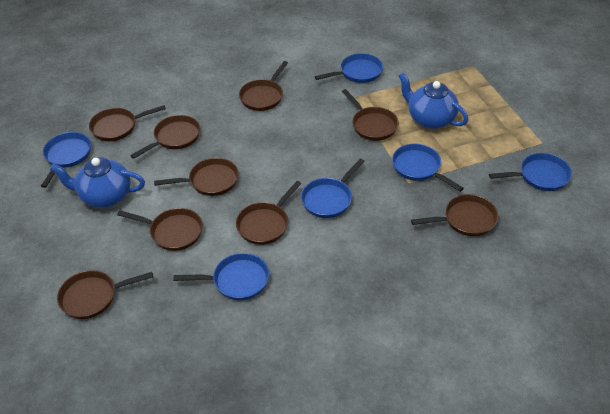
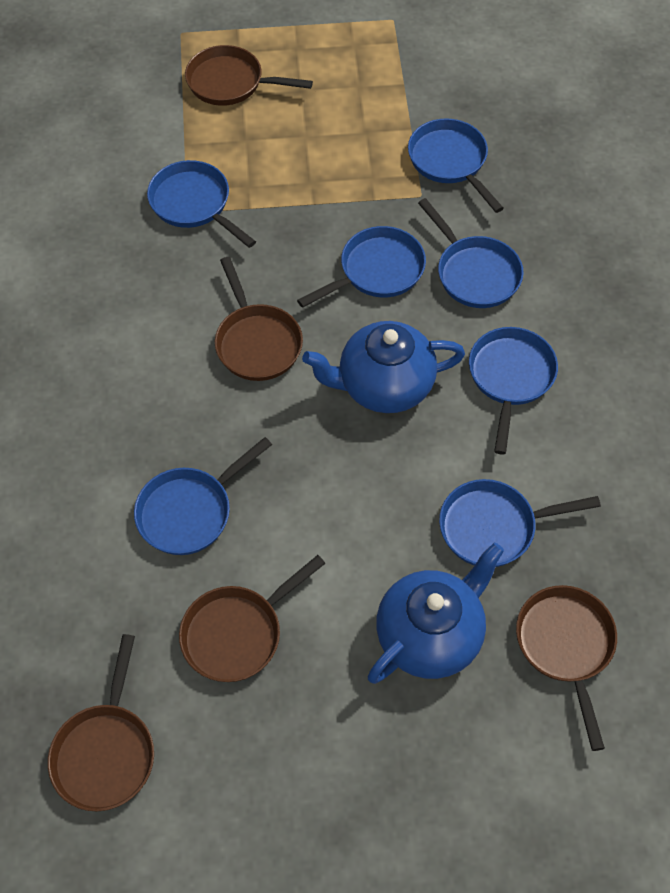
blue pan: 6 -> 7
brown pan: 9 -> 5

